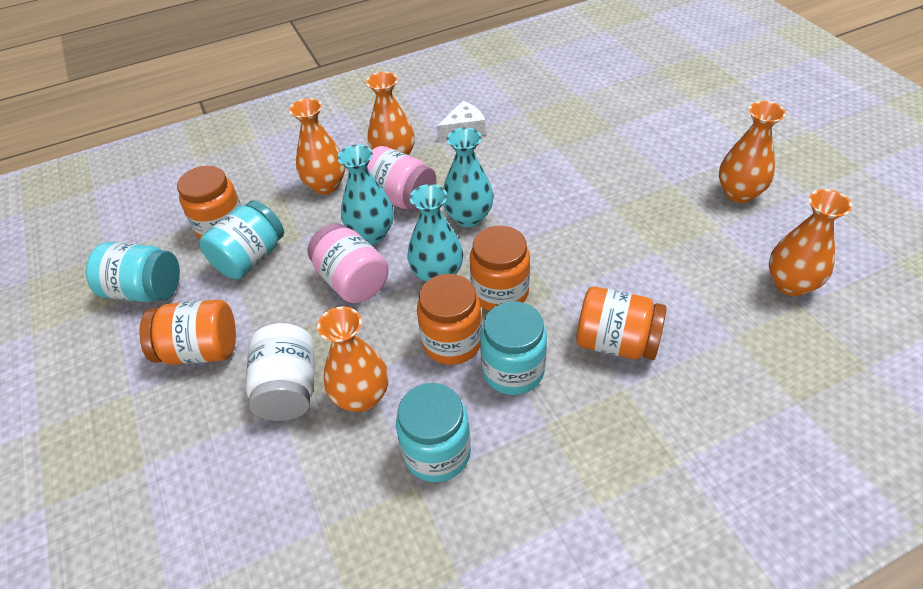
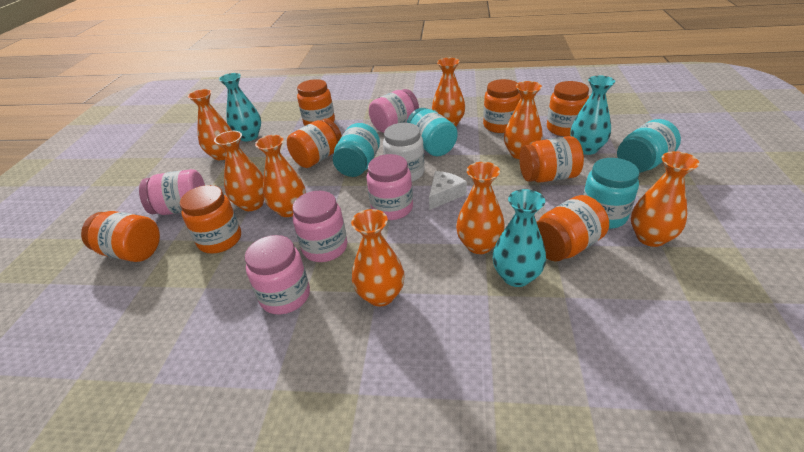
orange jar: 5 -> 8
orange vase: 5 -> 8
pink jar: 2 -> 5

